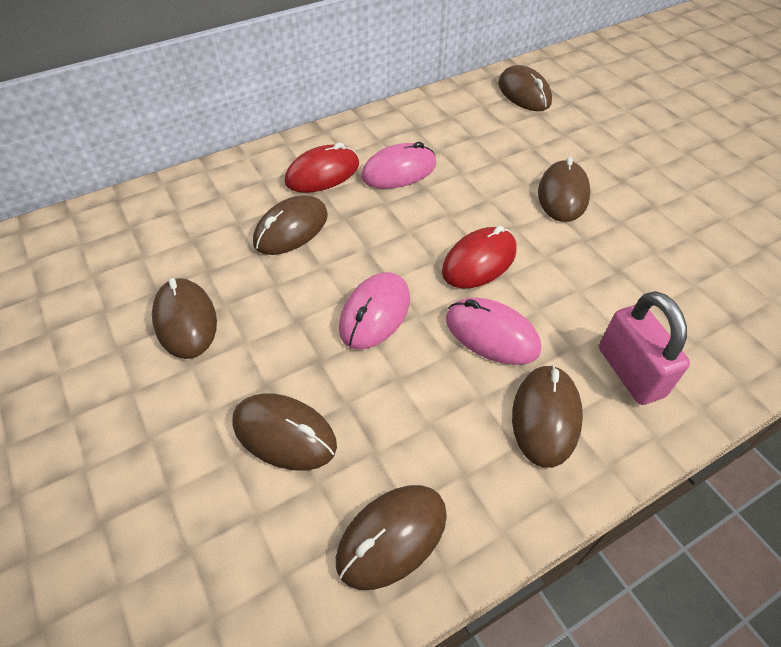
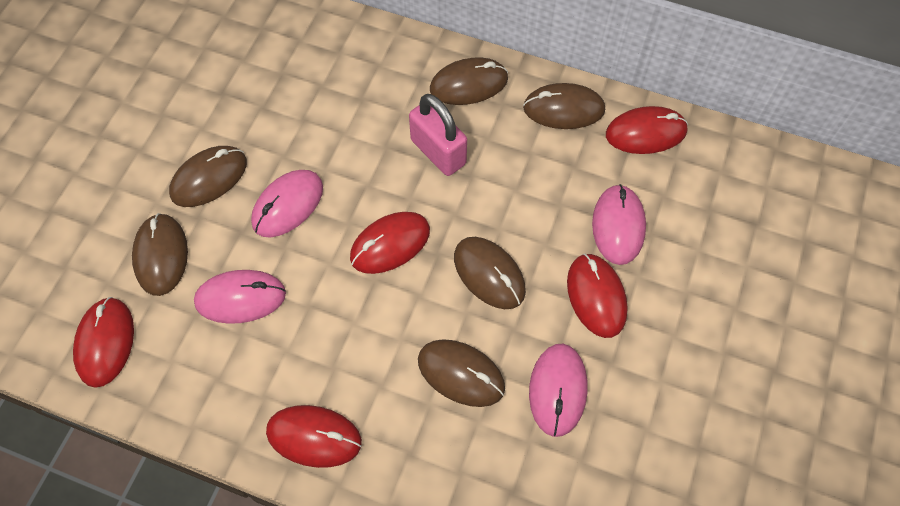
brown mouse: 7 -> 6
pink mouse: 3 -> 4
red mouse: 2 -> 5

